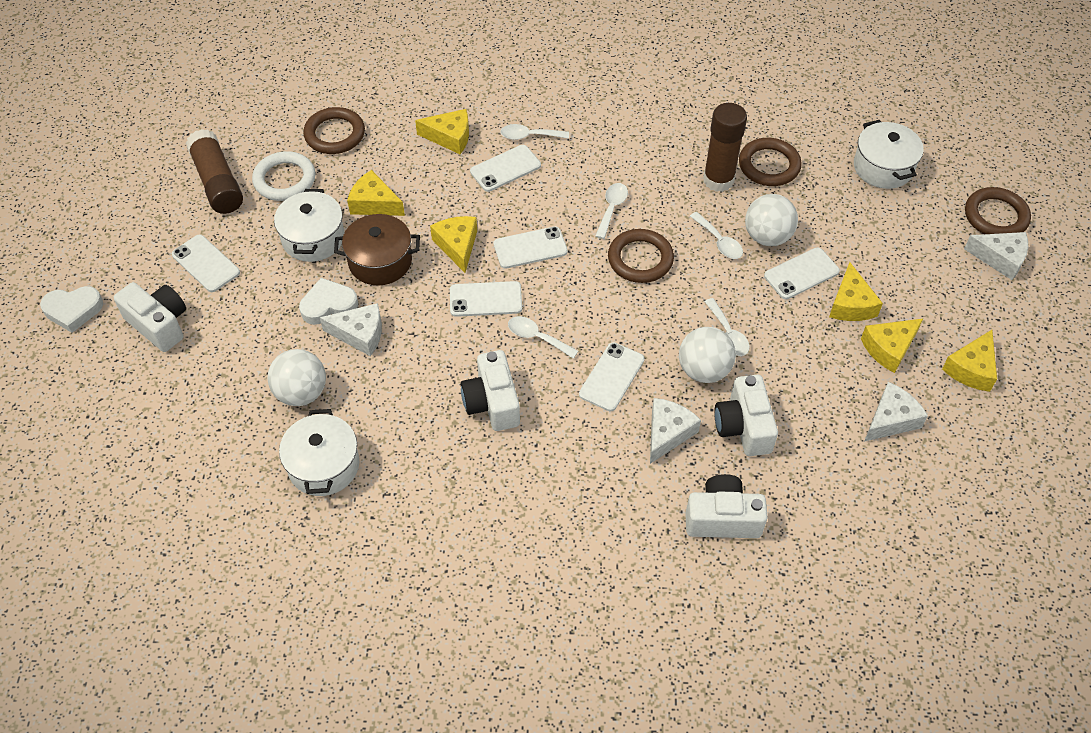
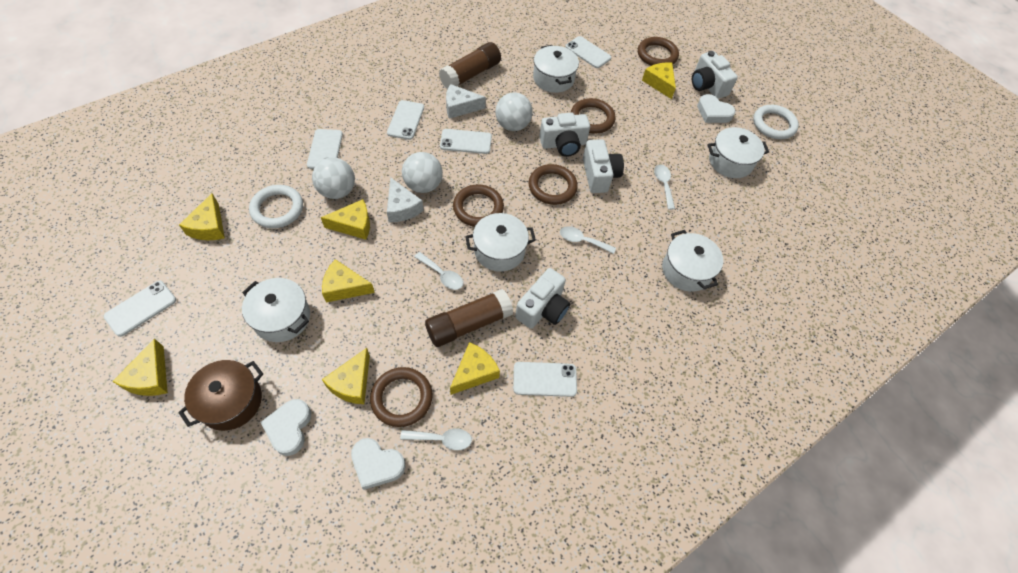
brown ring: 4 -> 5
white cheese: 4 -> 2
white heart: 2 -> 3
white pot: 3 -> 5
white ring: 1 -> 2
white spoon: 5 -> 4
yellow cheese: 6 -> 7

